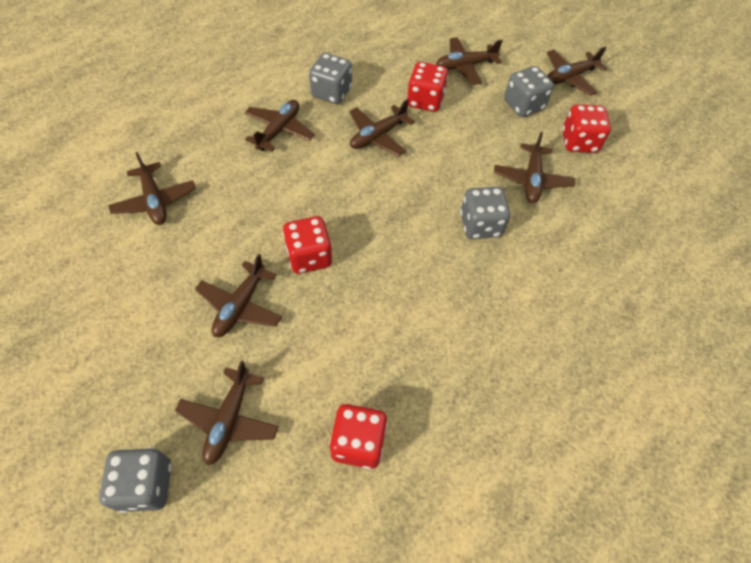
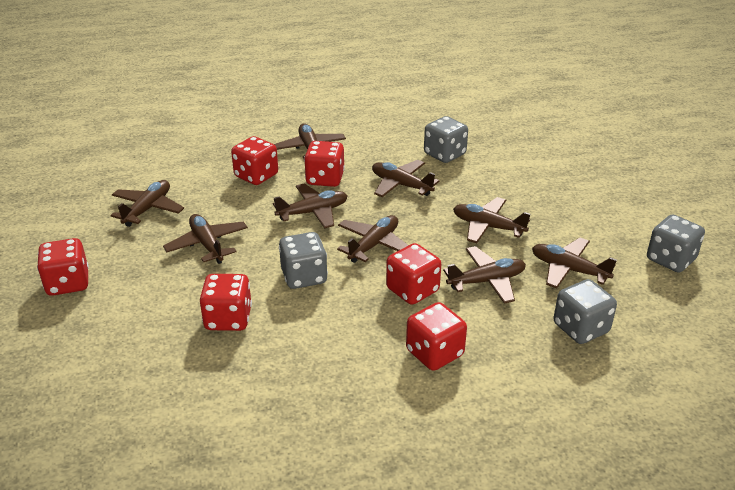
brown plane: 8 -> 9
red dice: 4 -> 6

